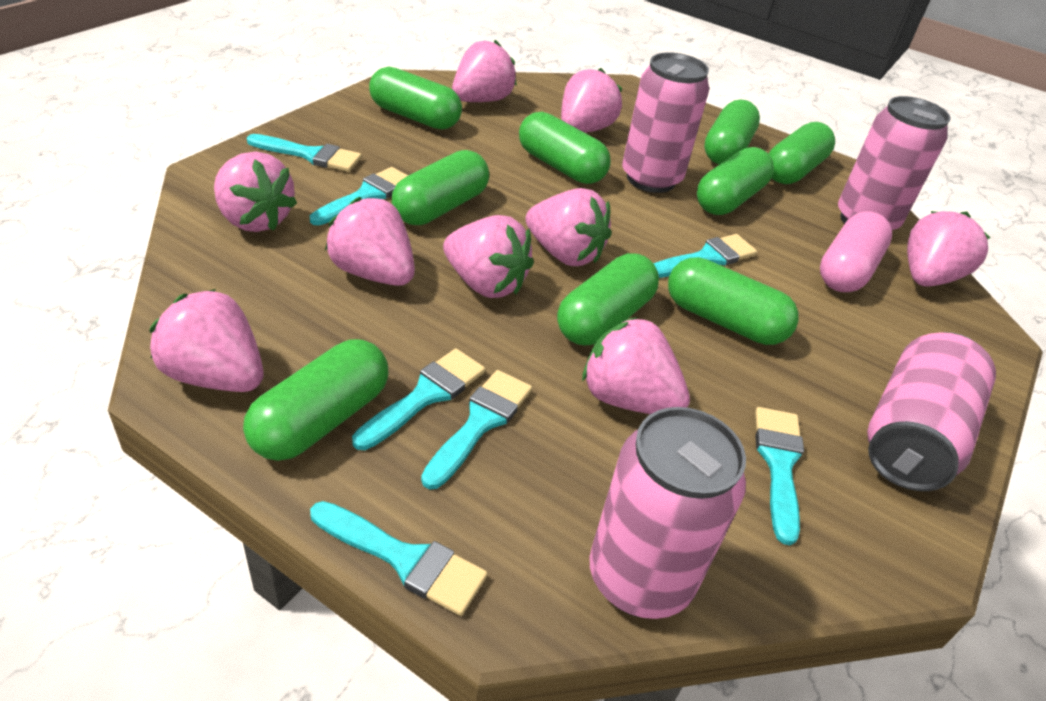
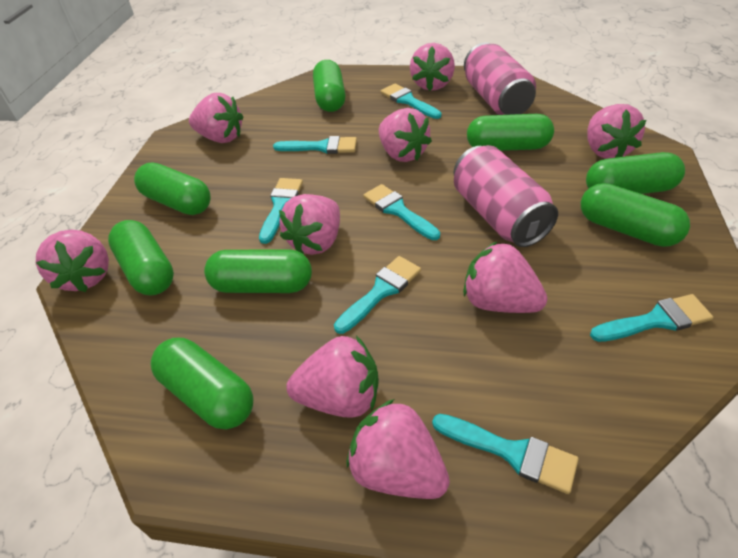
green capsule: 9 -> 8
pink can: 4 -> 2
pink capsule: 1 -> 0

